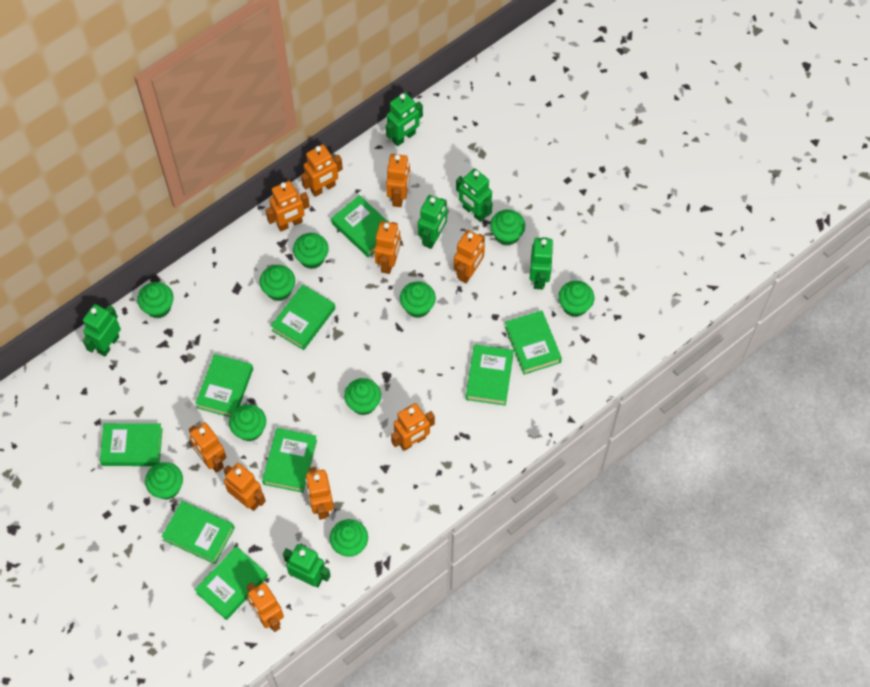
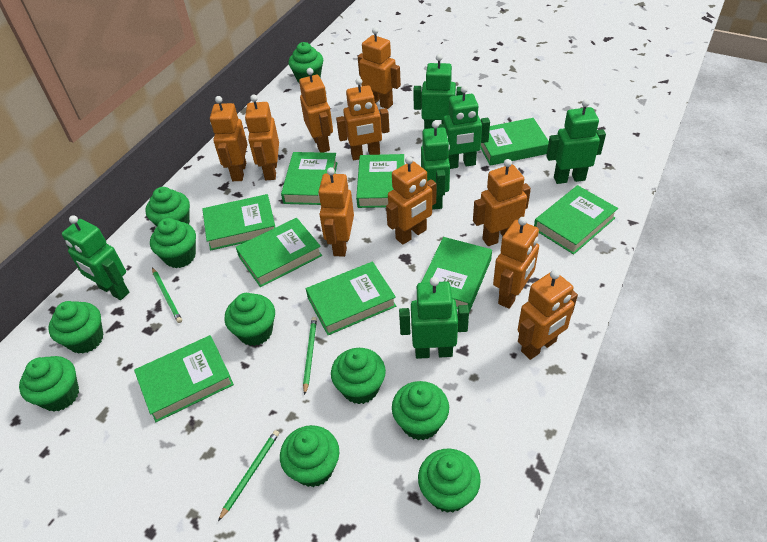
green pencil: 0 -> 3

